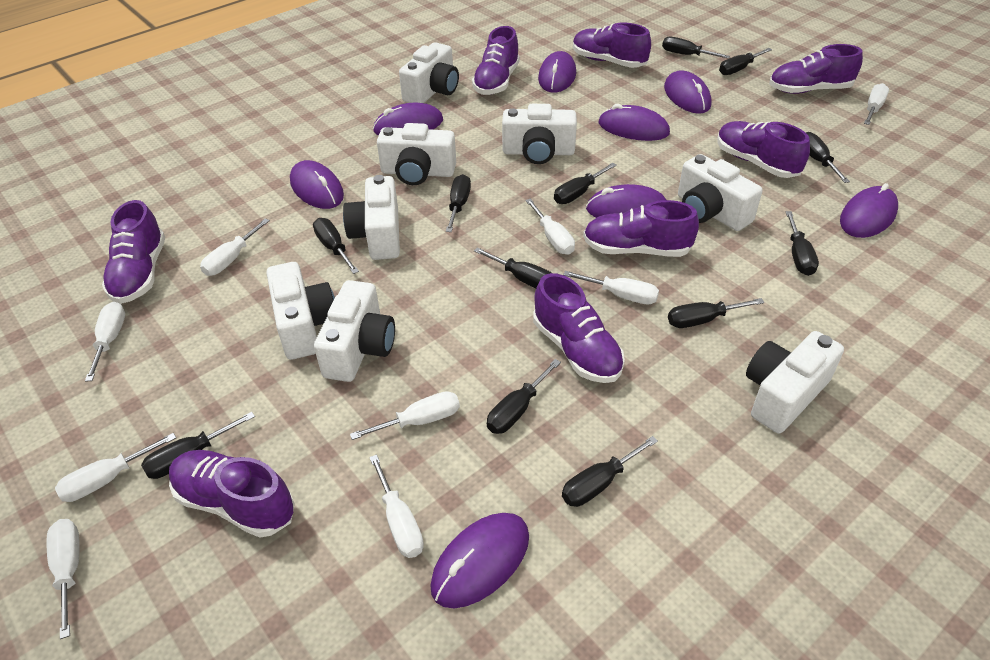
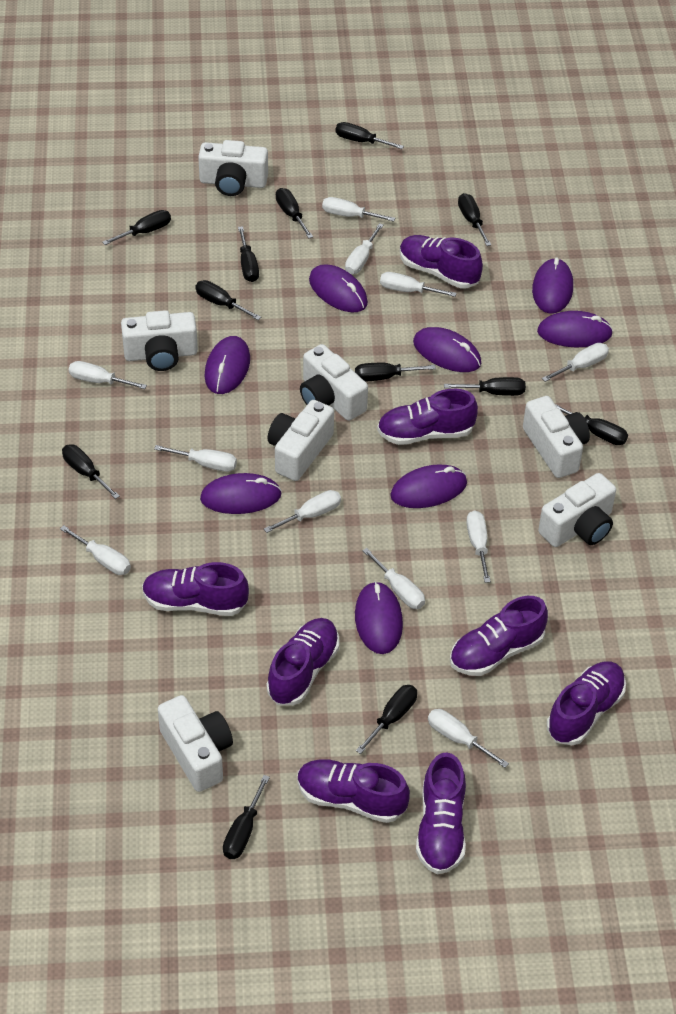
white camera: 8 -> 7
white screwdriver: 9 -> 11

